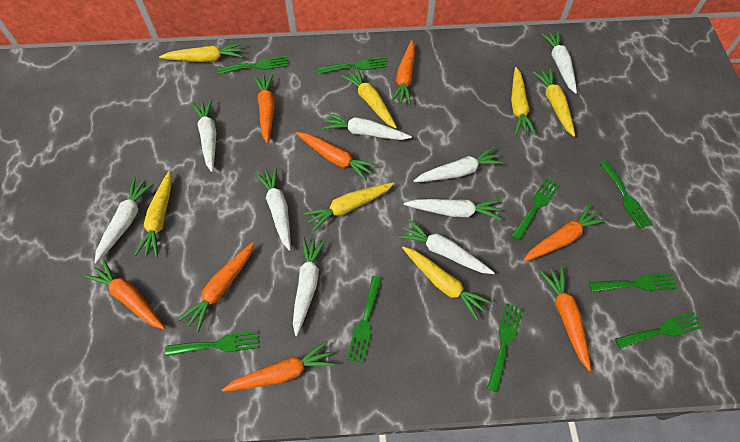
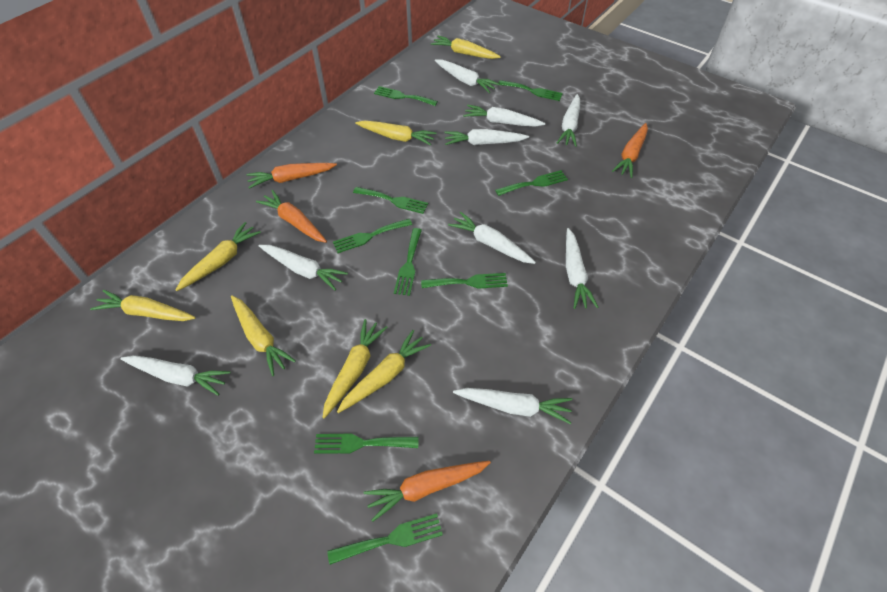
orange carrot: 8 -> 4

